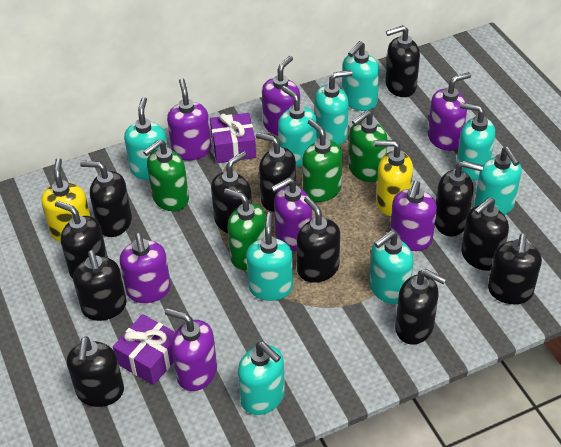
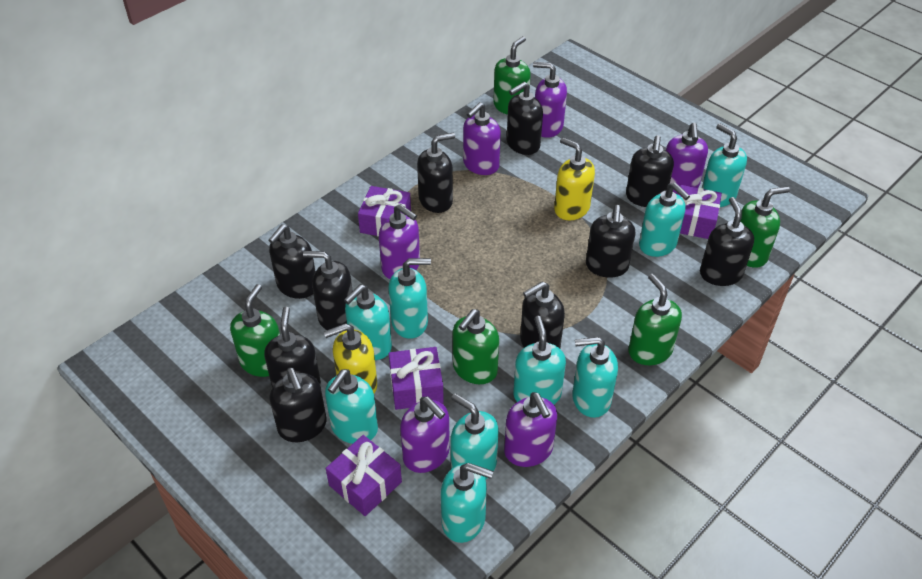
black soap dispenser: 12 -> 10
green soap dispenser: 4 -> 5
purple gift: 2 -> 4
purple soap dispenser: 7 -> 6

